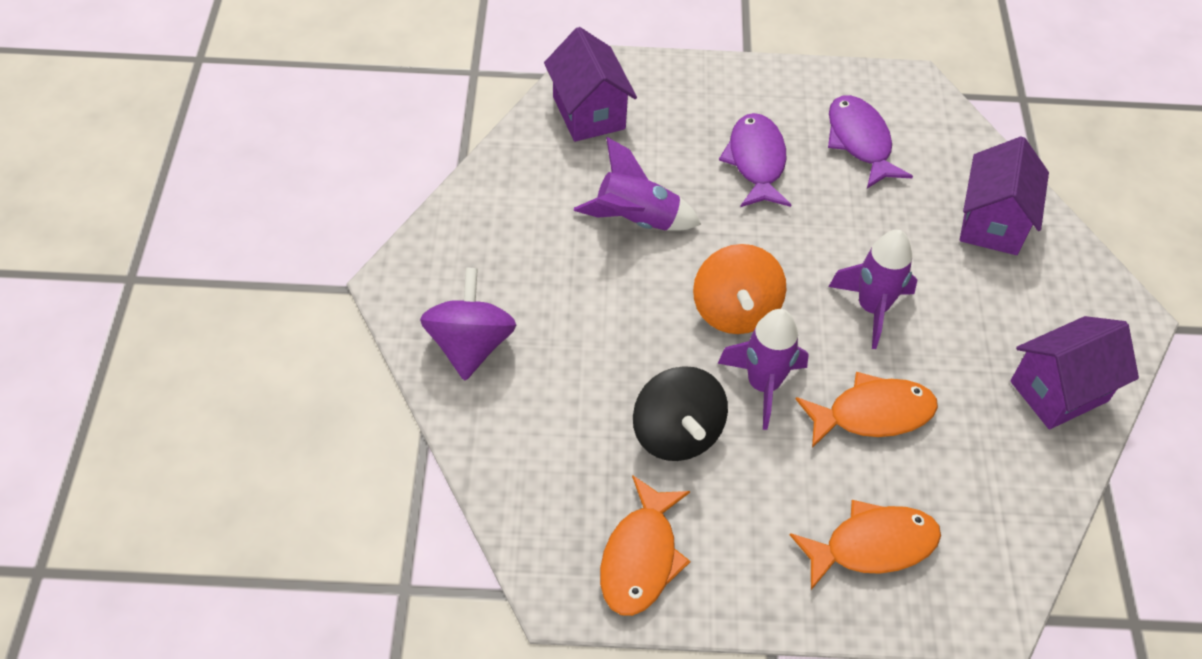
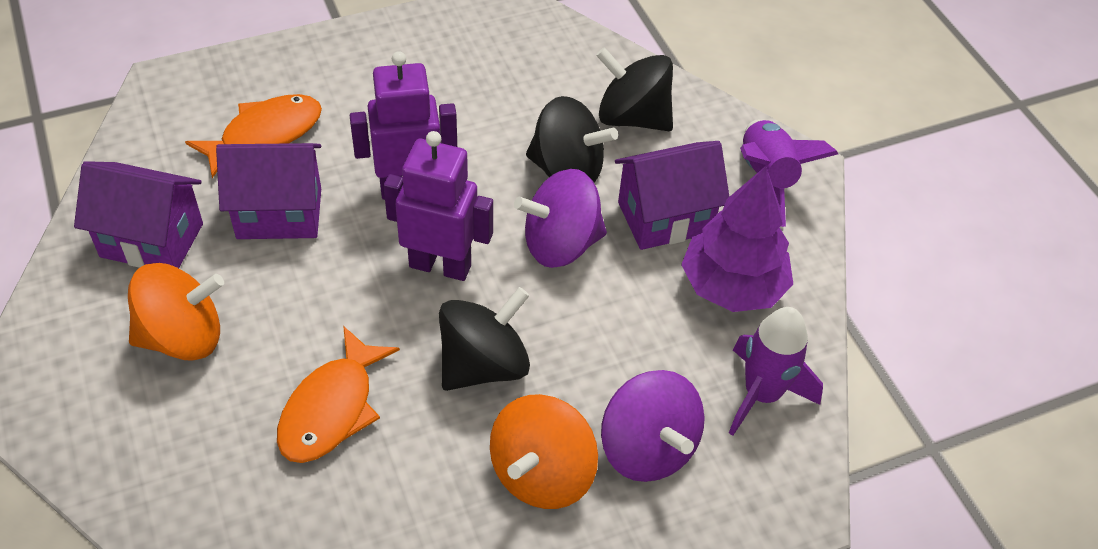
black spinning top: 1 -> 3
orange fish: 3 -> 2
orange spinning top: 1 -> 2
purple fish: 2 -> 0
purple robot: 0 -> 2
purple rocket: 3 -> 2
purple spinning top: 1 -> 2
purple tree: 0 -> 1

